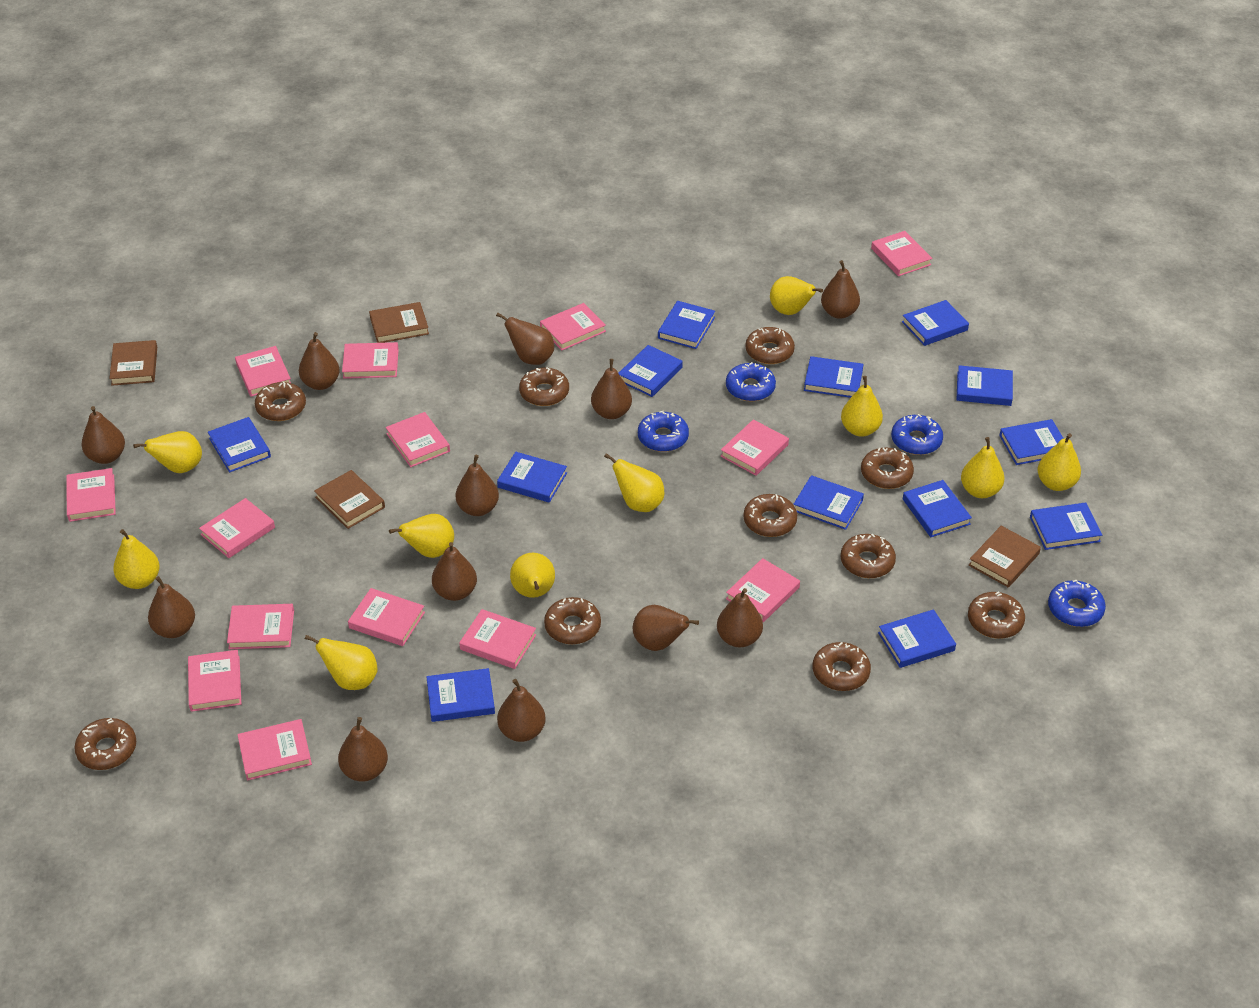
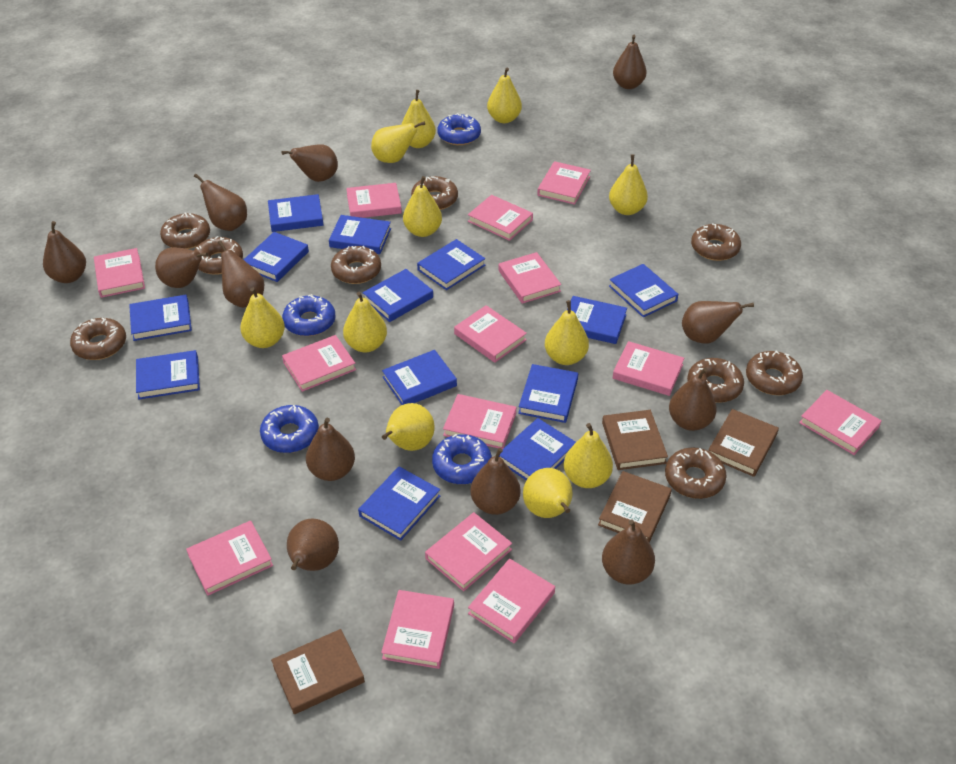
brown donut: 10 -> 9
yellow pear: 10 -> 11

